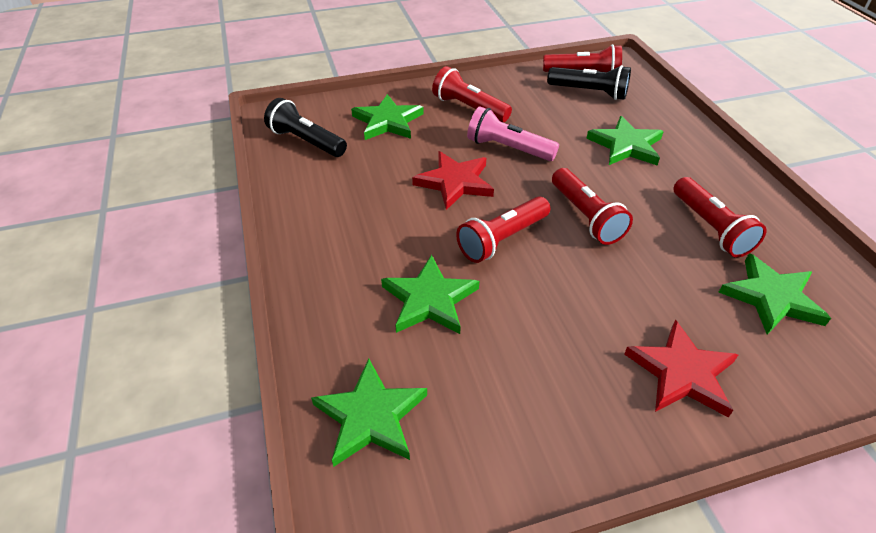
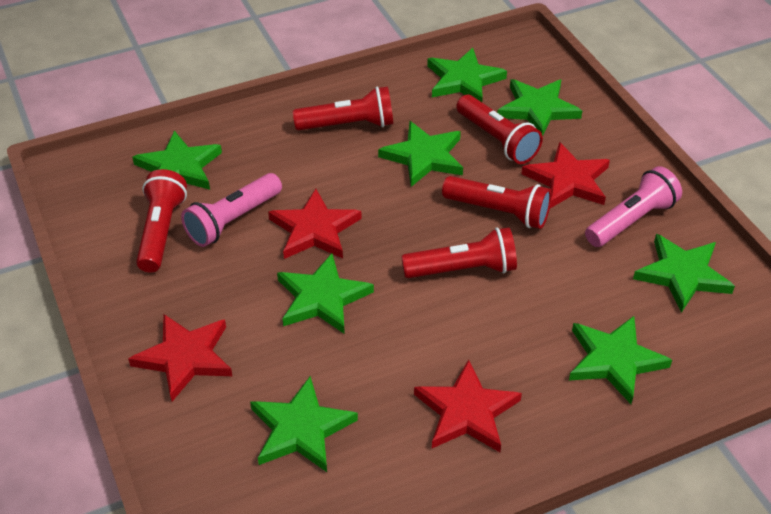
black flashlight: 2 -> 0
green star: 5 -> 8
pink flashlight: 1 -> 2
red star: 2 -> 4

